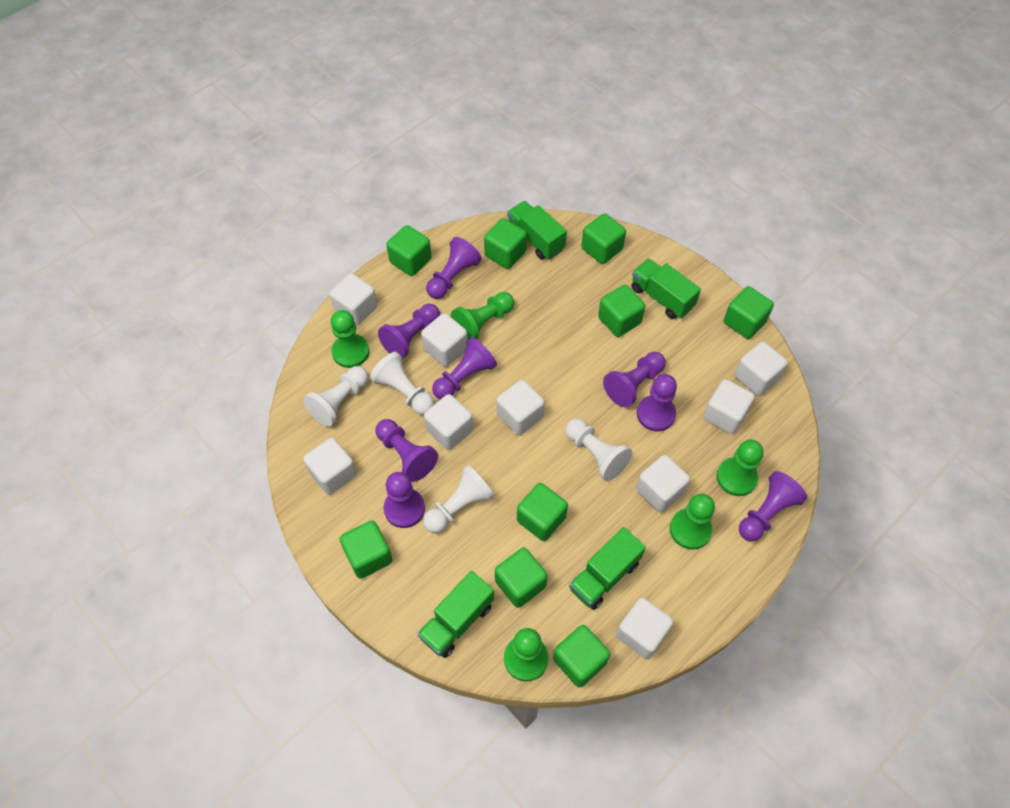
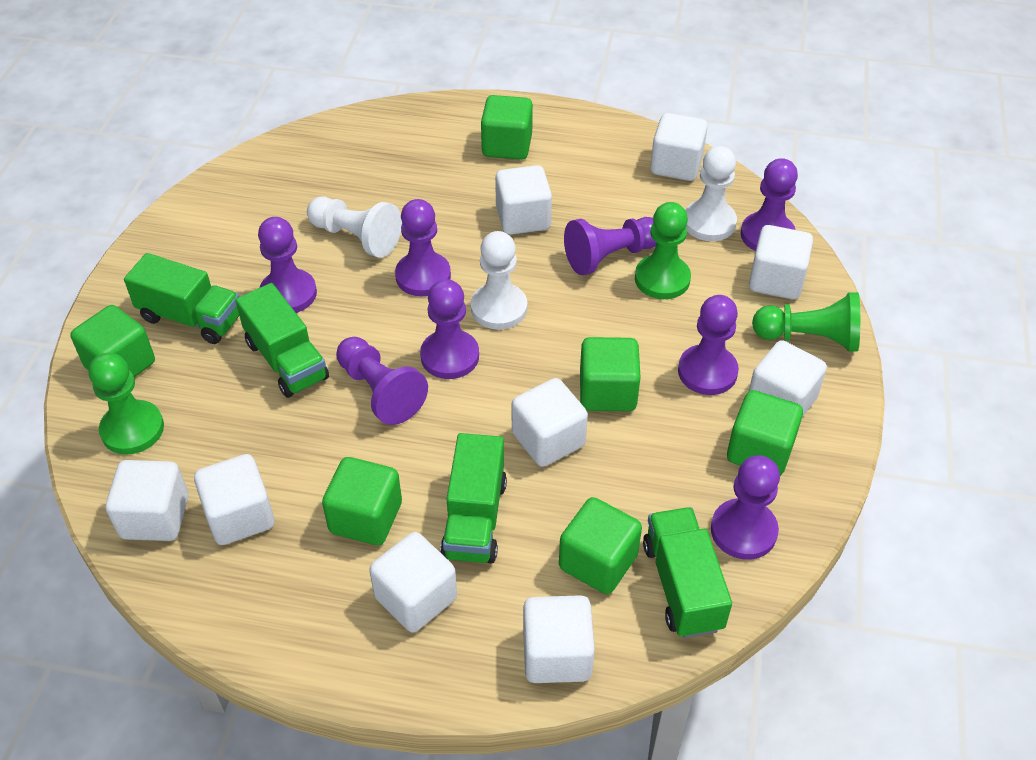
green cube: 9 -> 6
green pawn: 5 -> 3
white pawn: 4 -> 3

